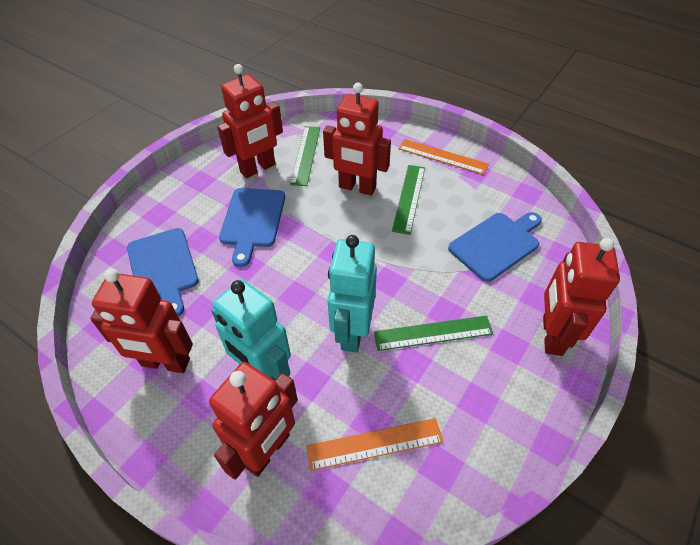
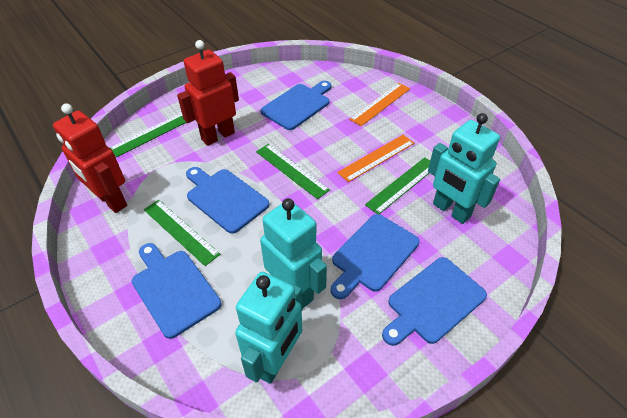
blue cutting board: 3 -> 5
green ruler: 3 -> 4
red robot: 5 -> 2
turquoise robot: 2 -> 3

